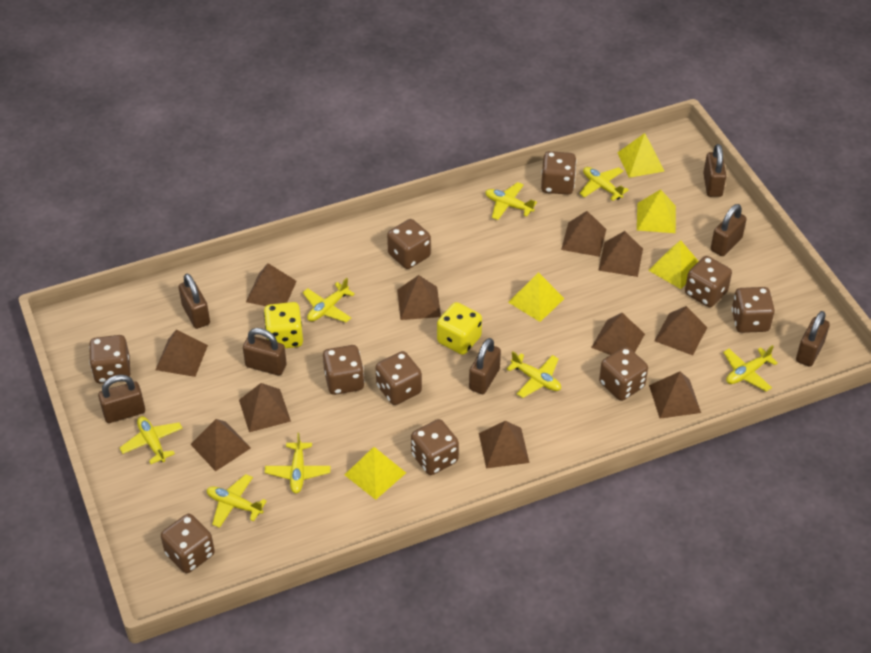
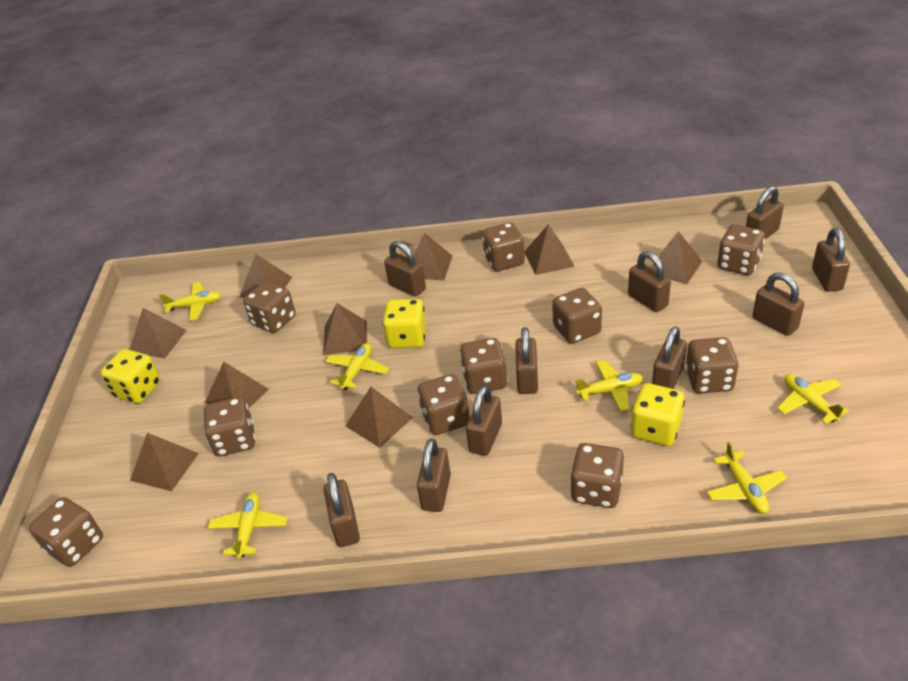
brown padlock: 7 -> 10
brown pyramid: 11 -> 9
yellow dice: 2 -> 3
yellow plane: 8 -> 6
yellow pyramid: 5 -> 0

